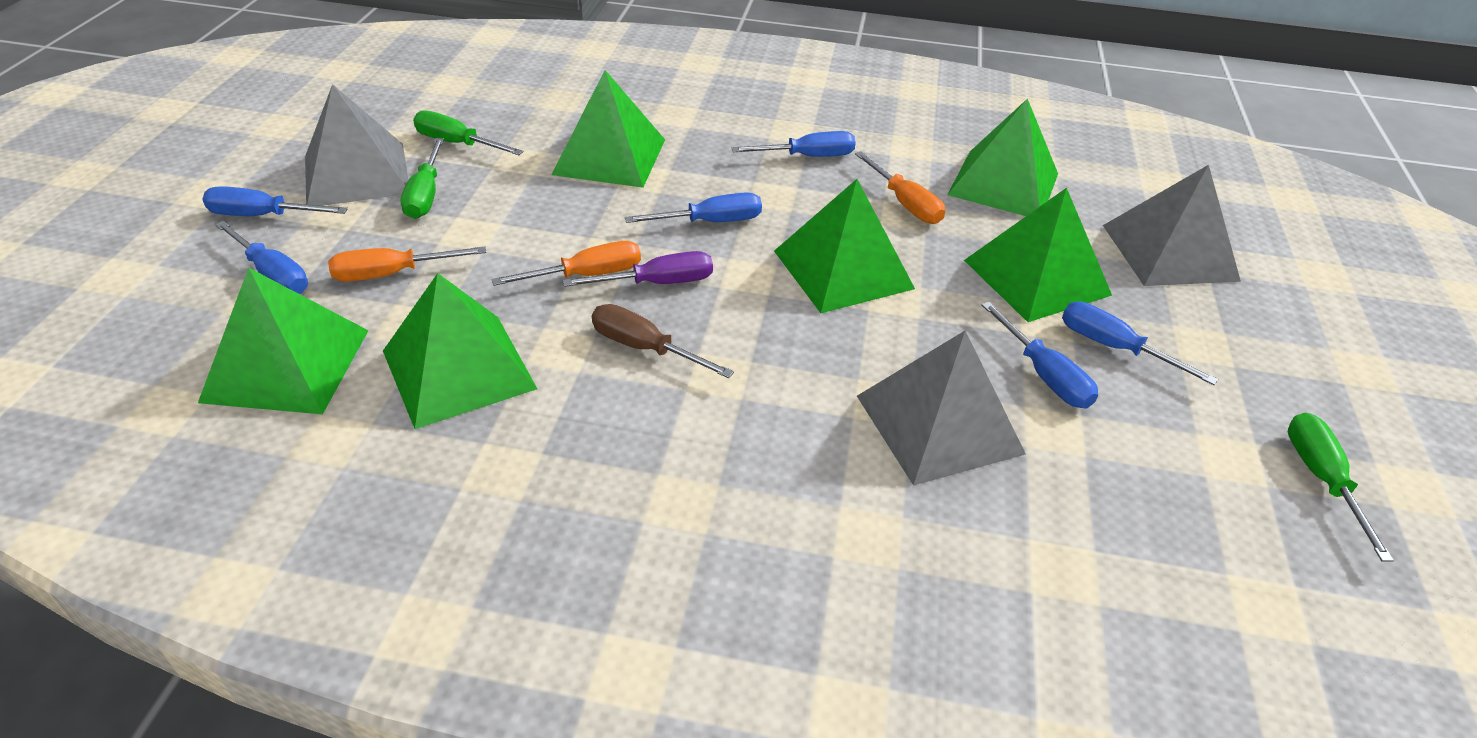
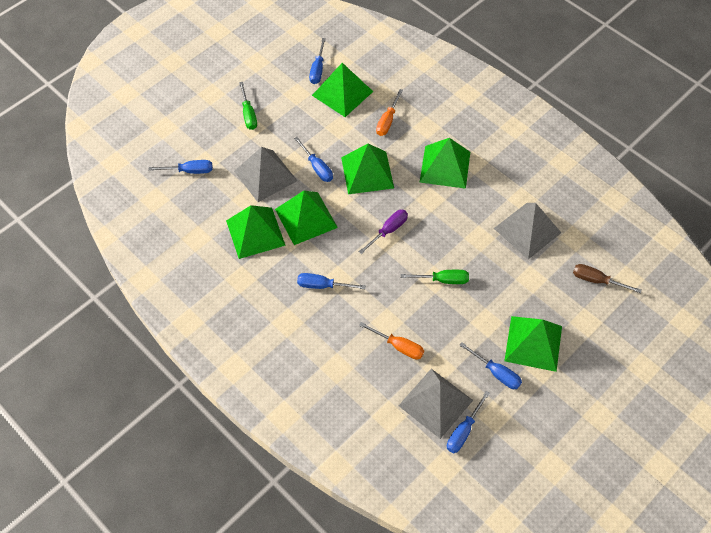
green screwdriver: 3 -> 2
orange screwdriver: 3 -> 2

